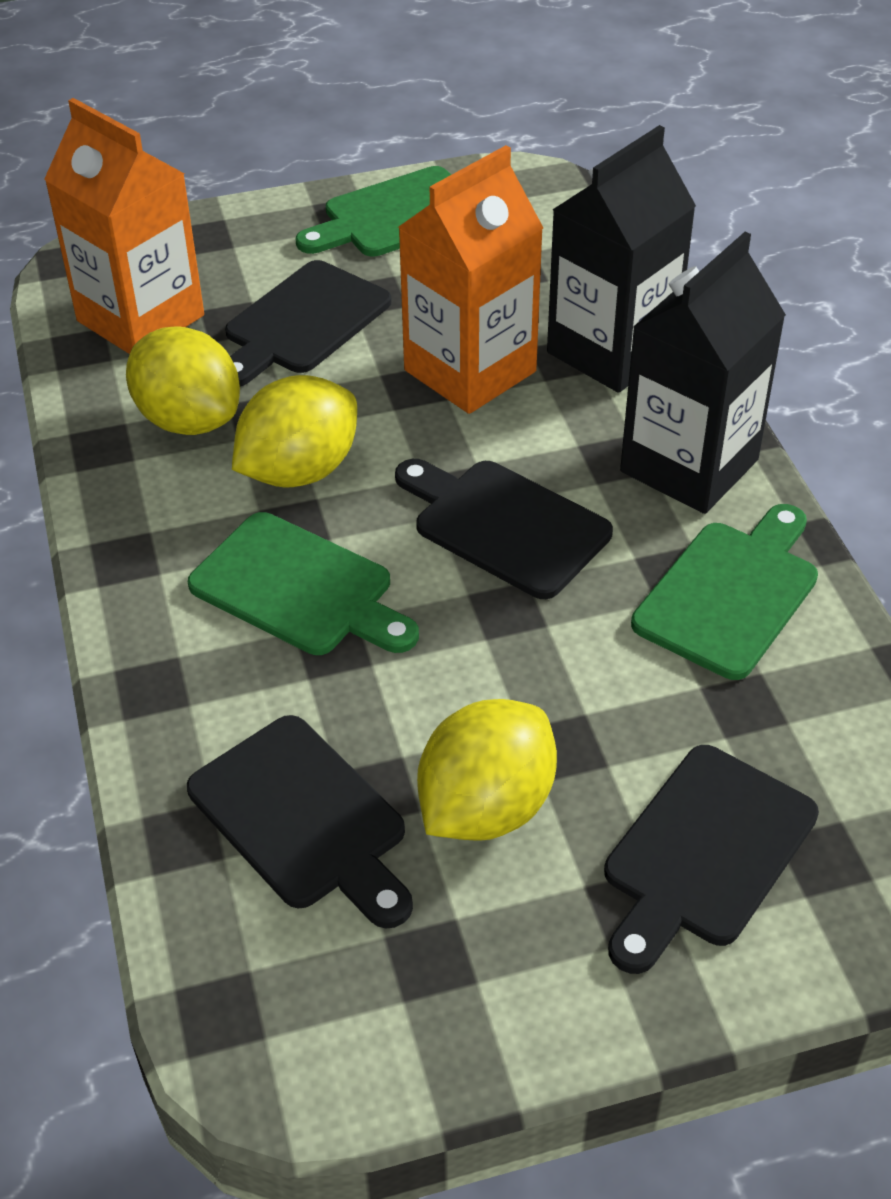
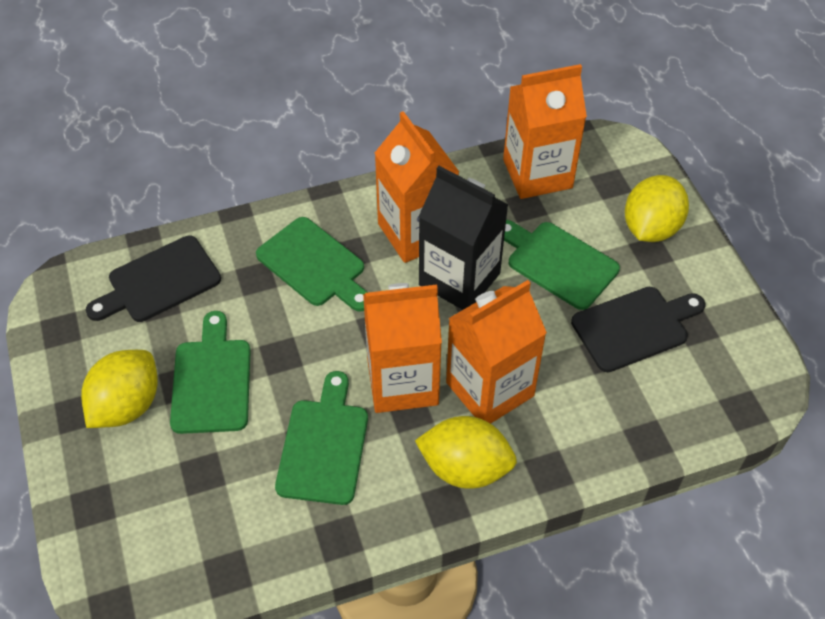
black carton: 2 -> 1
black cutting board: 4 -> 2
green cutting board: 3 -> 4
orange carton: 2 -> 4

